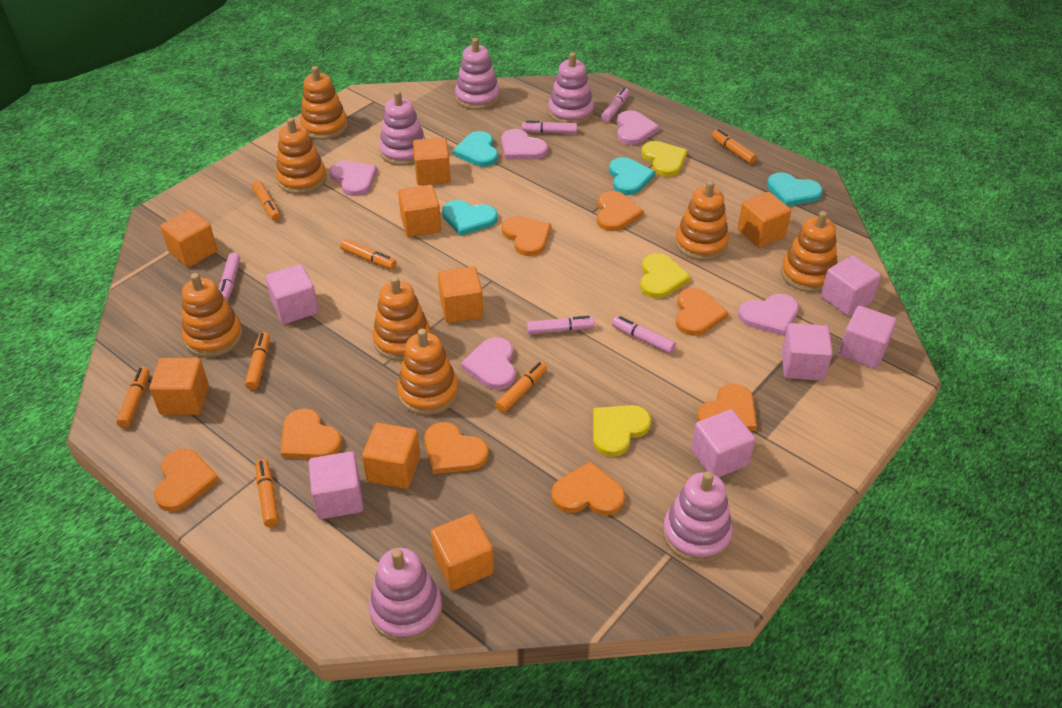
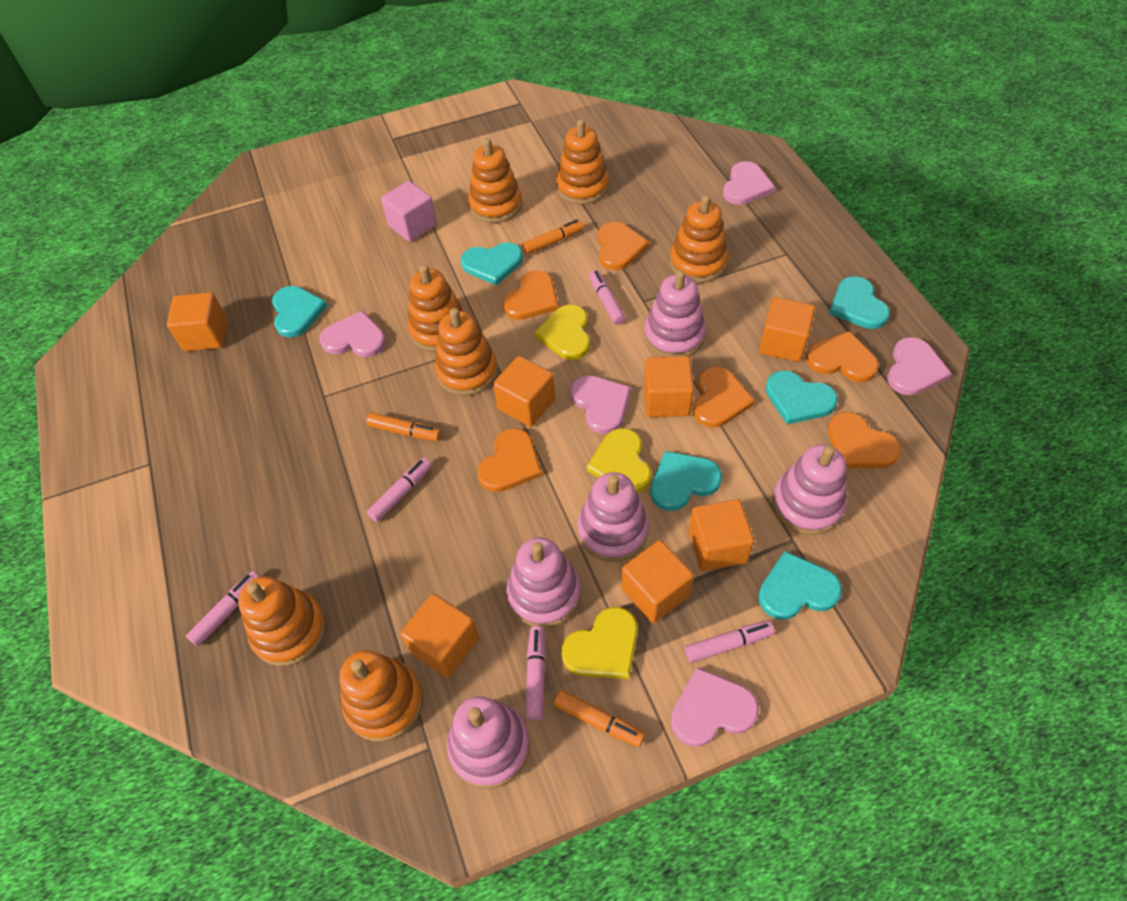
orange cube: 8 -> 7
orange heart: 8 -> 6
orange marker: 7 -> 3
pink cube: 6 -> 1
turquoise heart: 4 -> 6

